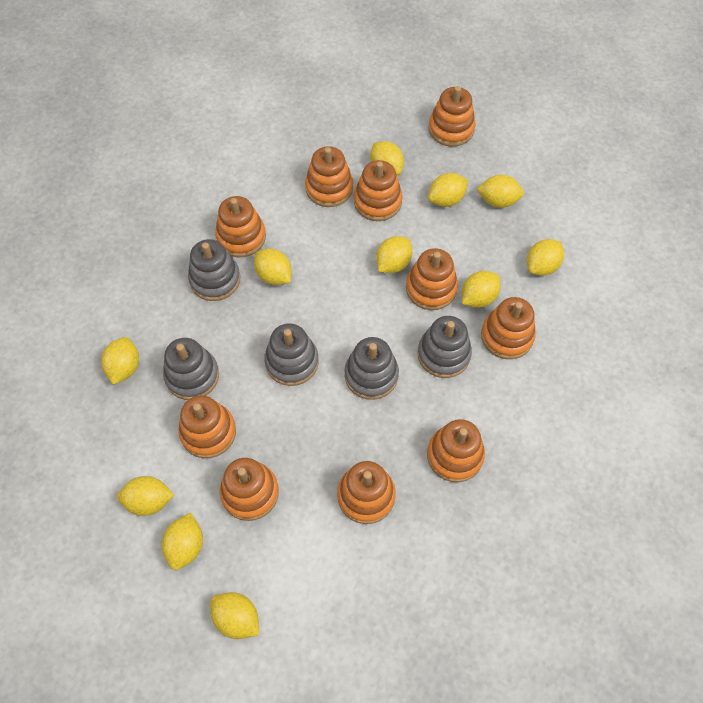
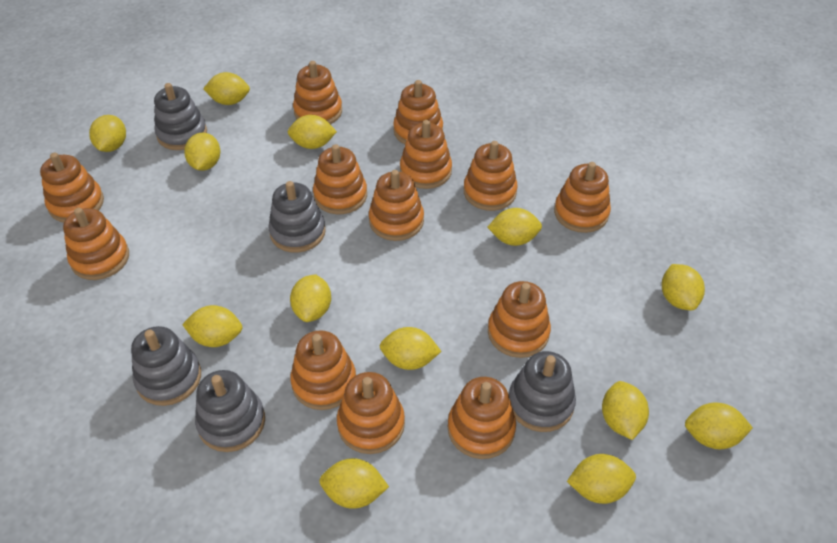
orange stacking toy: 10 -> 13
yellow lemon: 11 -> 13

